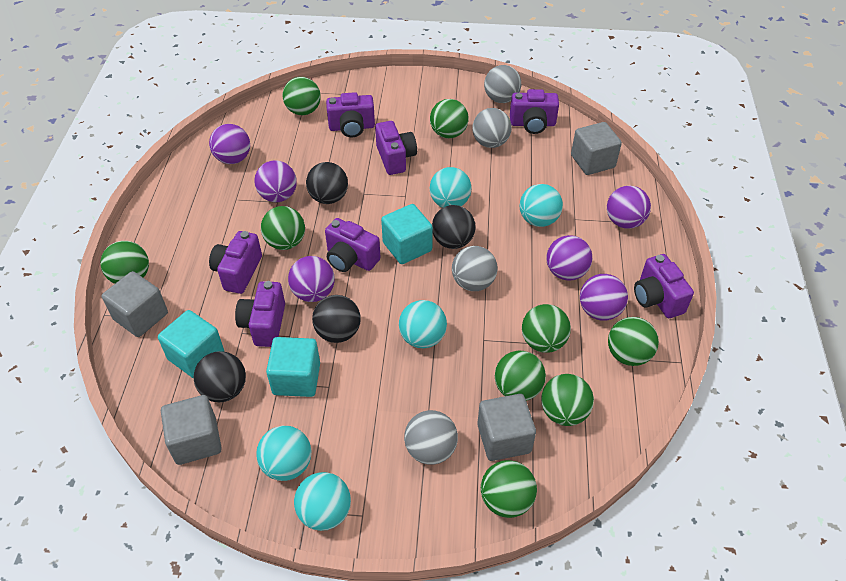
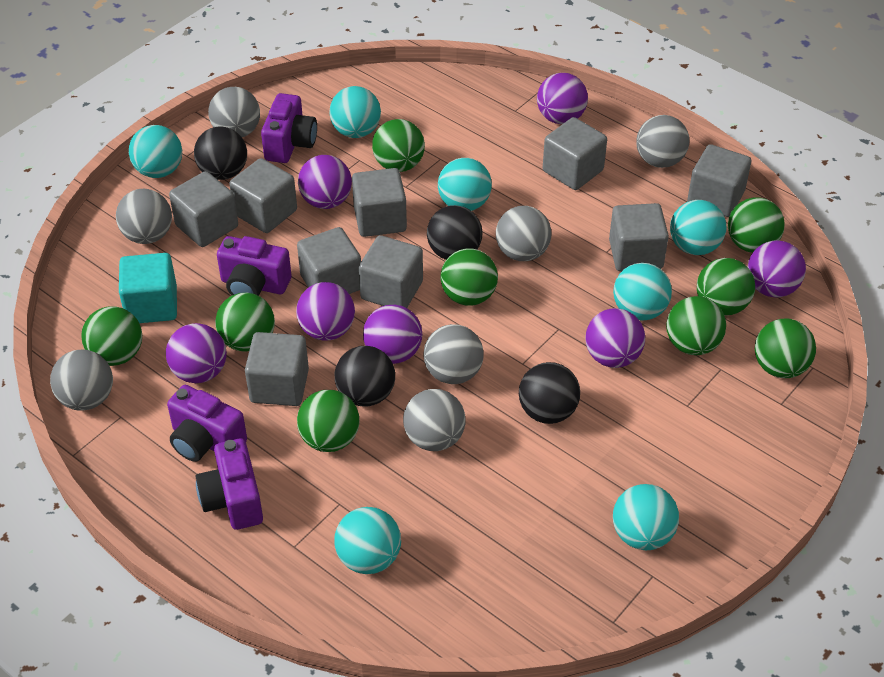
grey ball: 4 -> 7
grey cube: 4 -> 9
purple ball: 6 -> 7
purple camera: 7 -> 4
turquoise ball: 5 -> 7
turquoise cube: 3 -> 1

